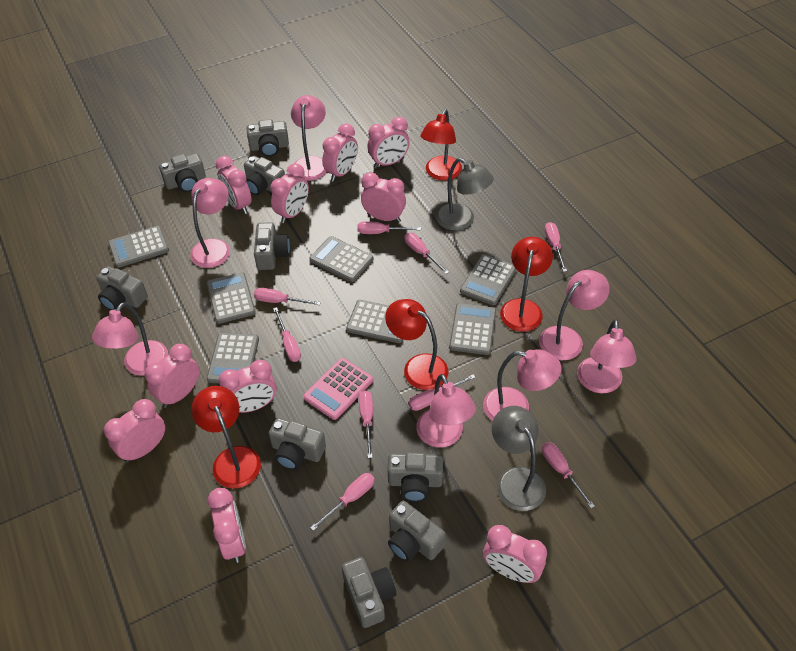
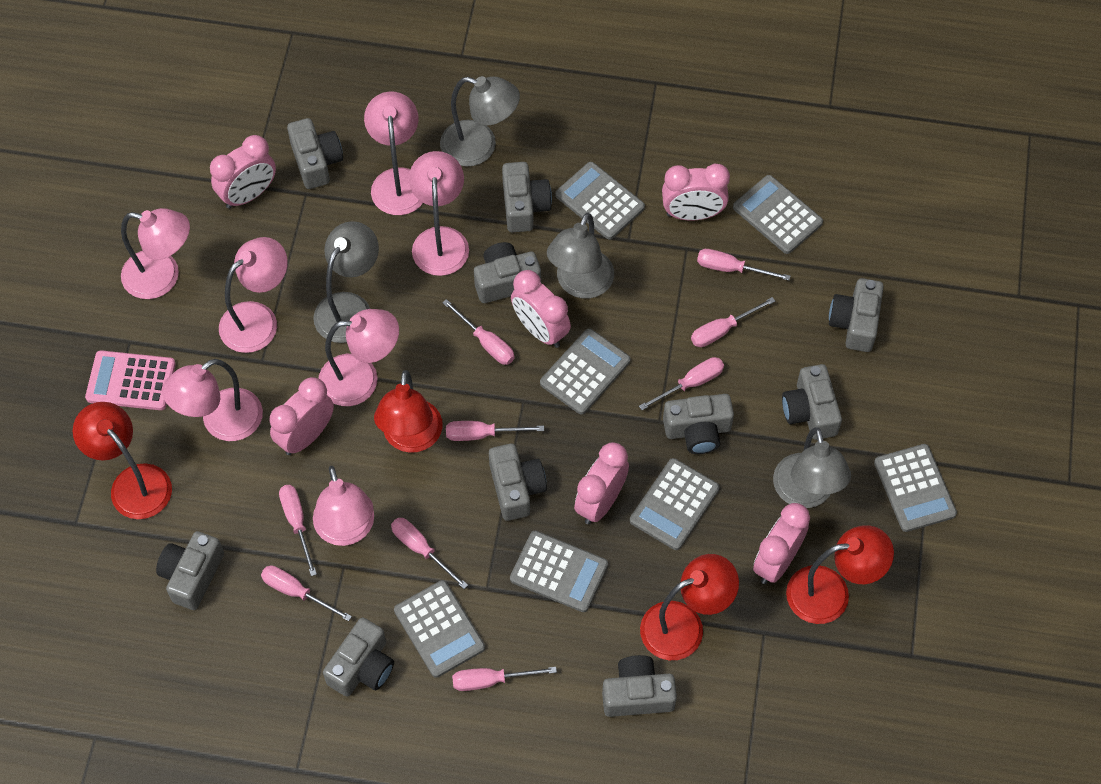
grey camera: 9 -> 10
grey lamp: 2 -> 4
pink clock: 10 -> 6

